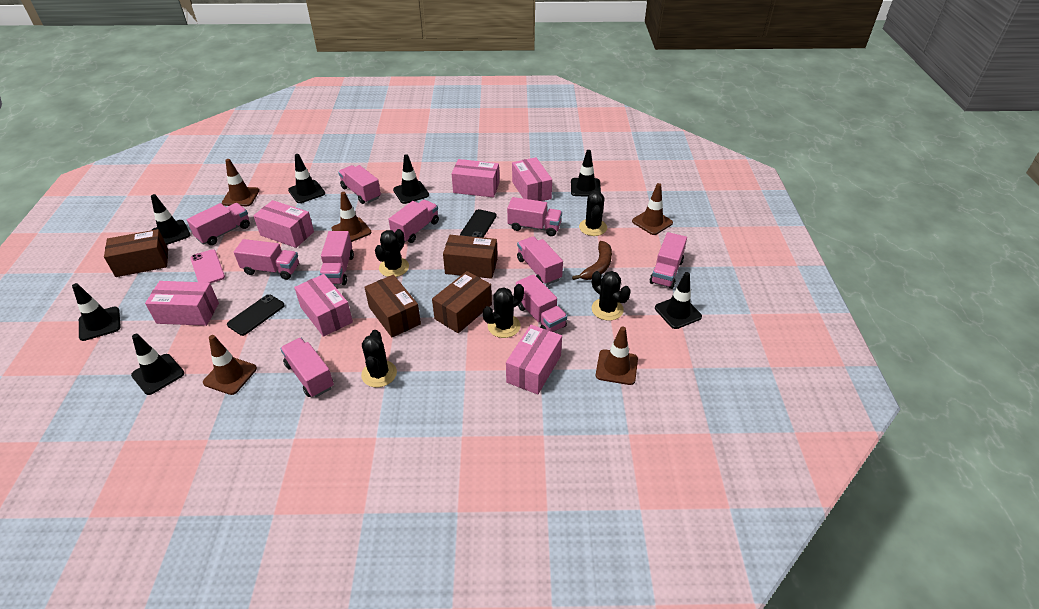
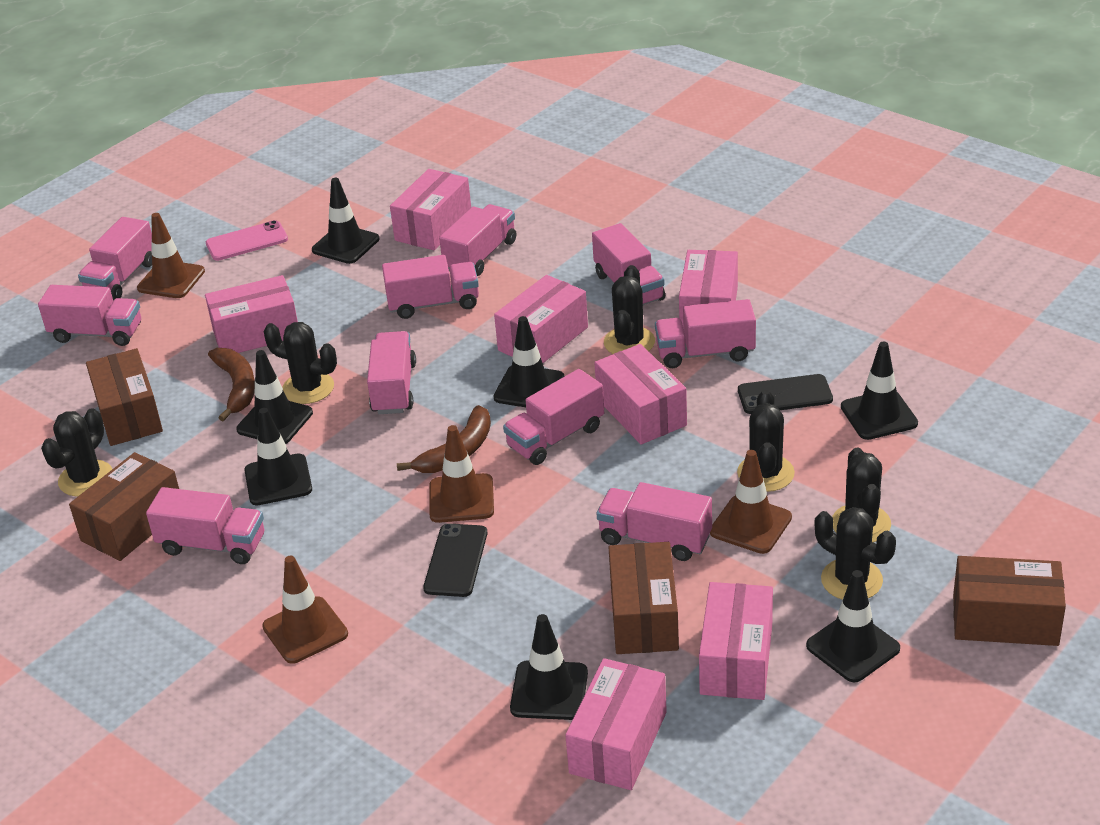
black cactus: 5 -> 6
brown banana: 1 -> 2
brown traffic cone: 5 -> 4
pink box: 6 -> 7

